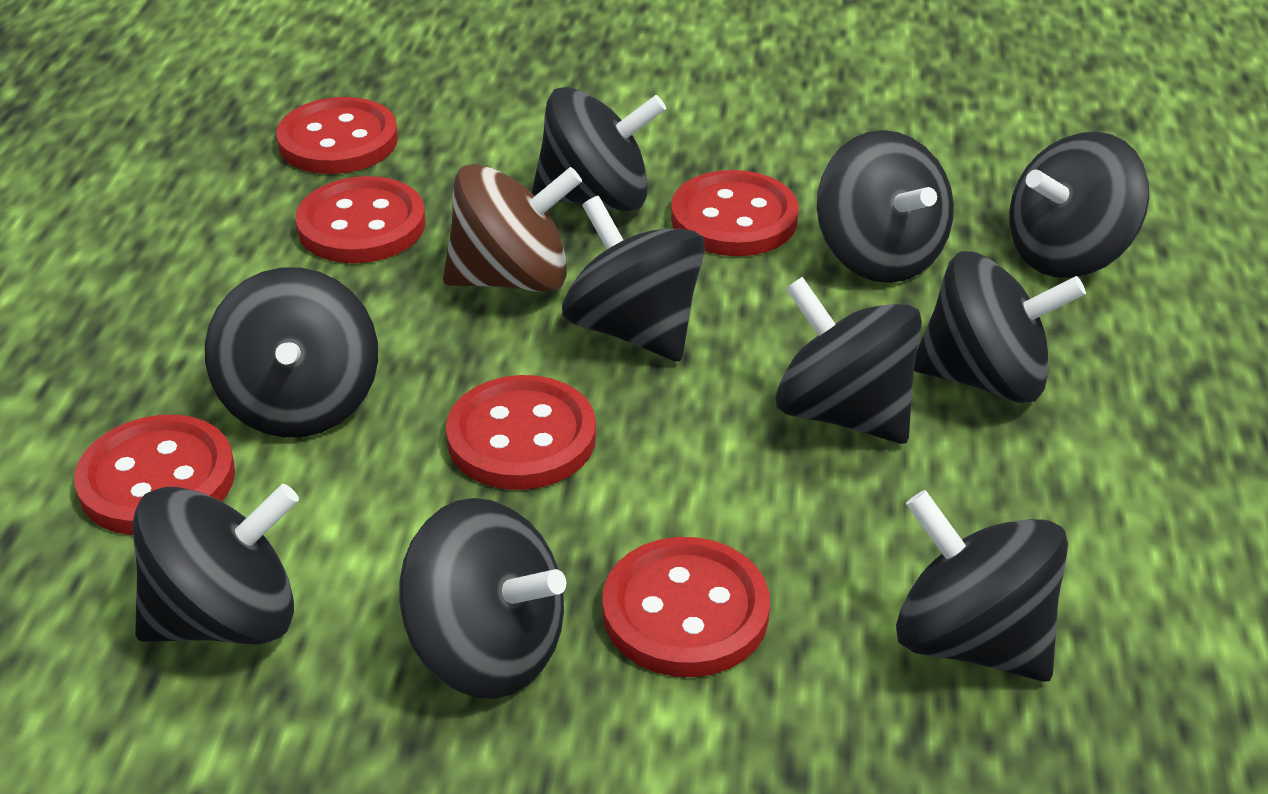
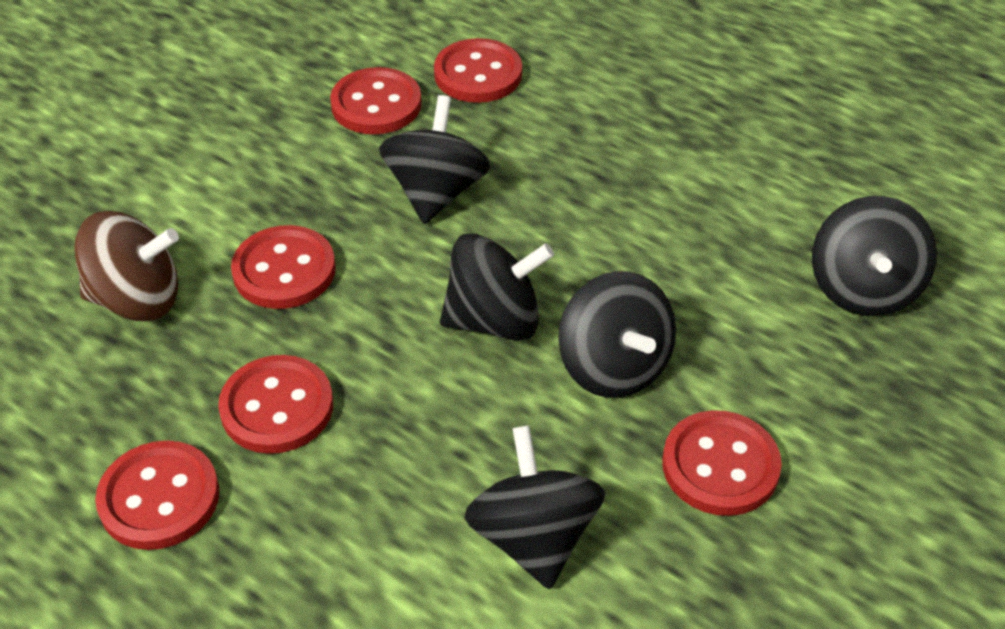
black spinning top: 10 -> 5

